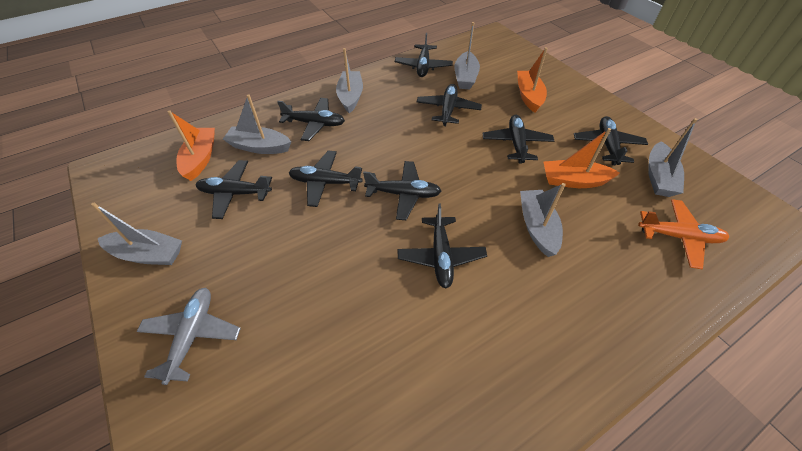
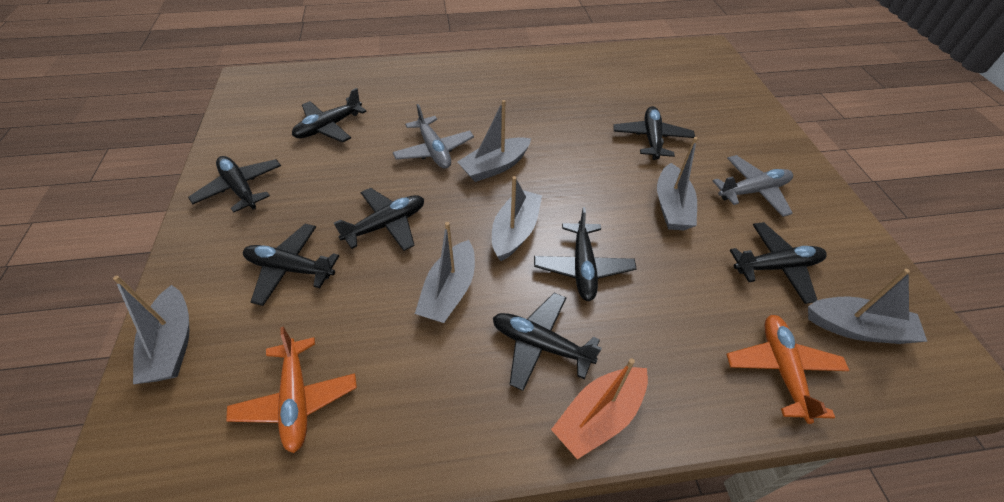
black plane: 9 -> 8
grey plane: 1 -> 2
orange boat: 3 -> 1
orange plane: 1 -> 2

